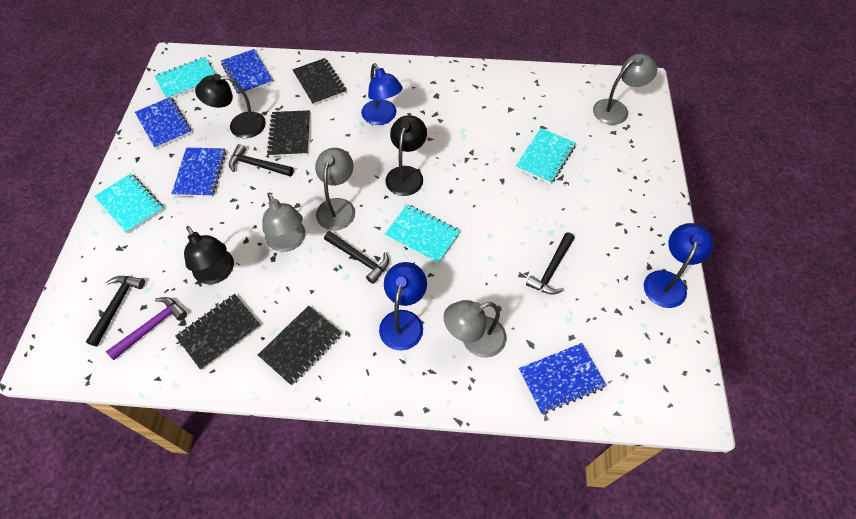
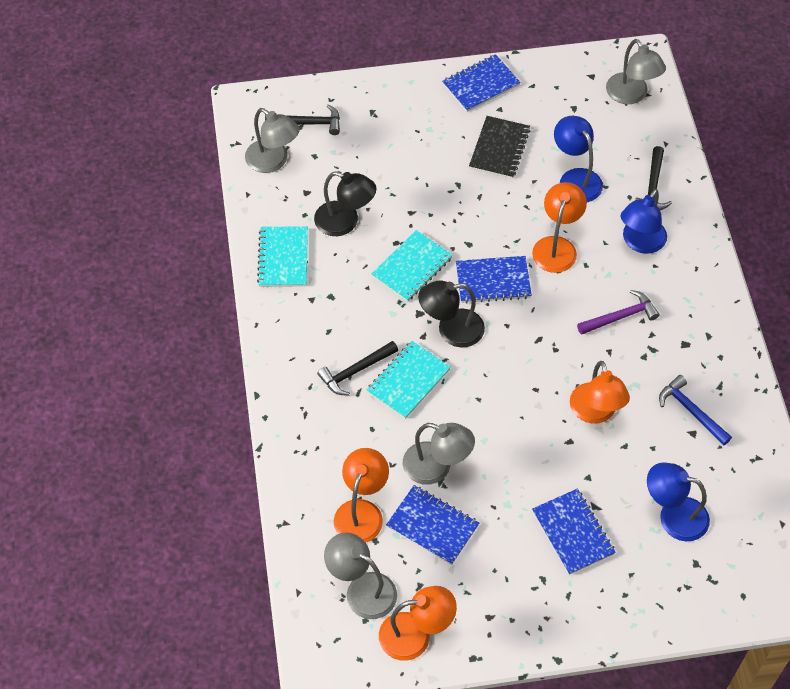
black hammer: 4 -> 3
black lamp: 3 -> 2
black notebook: 4 -> 1
blue hammer: 0 -> 1
orange lamp: 0 -> 4
turquoise notebook: 4 -> 3

